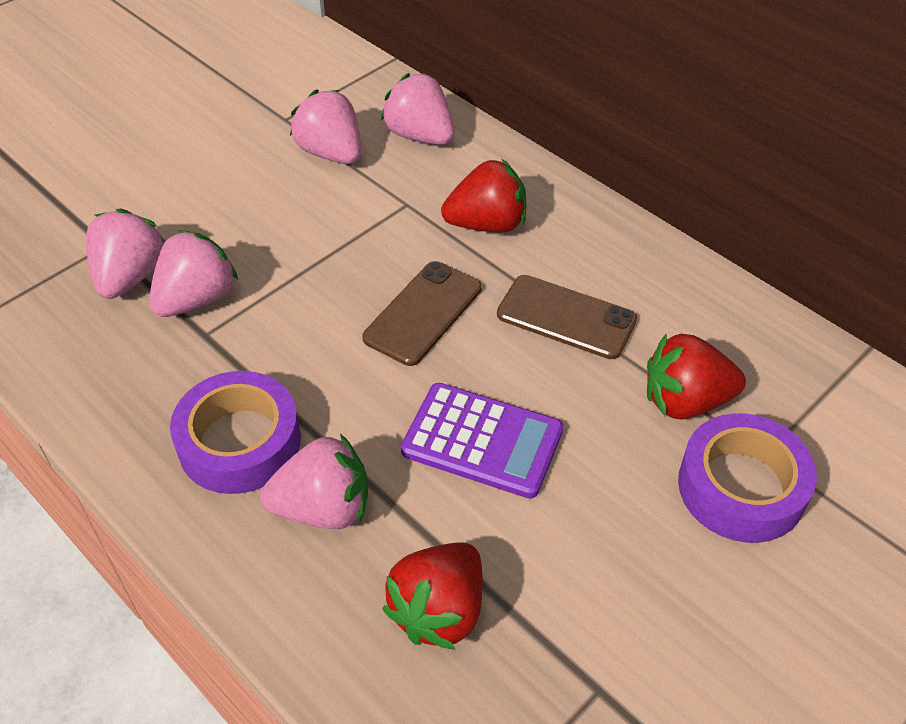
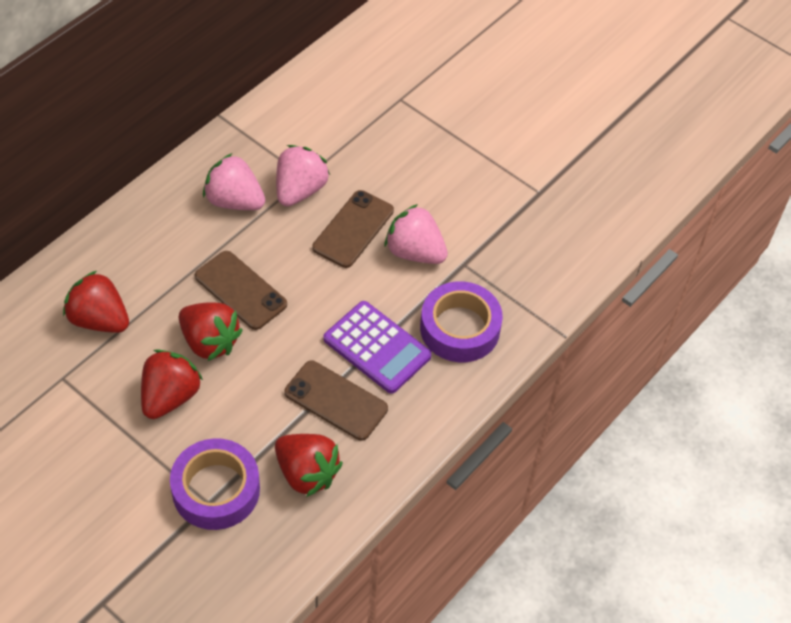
brown phone: 2 -> 3
pink strawberry: 5 -> 3
red strawberry: 3 -> 4

